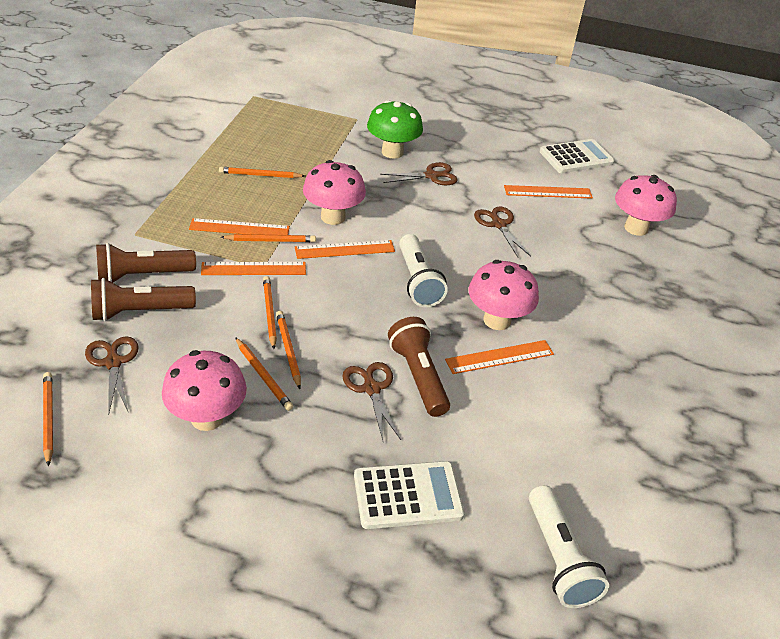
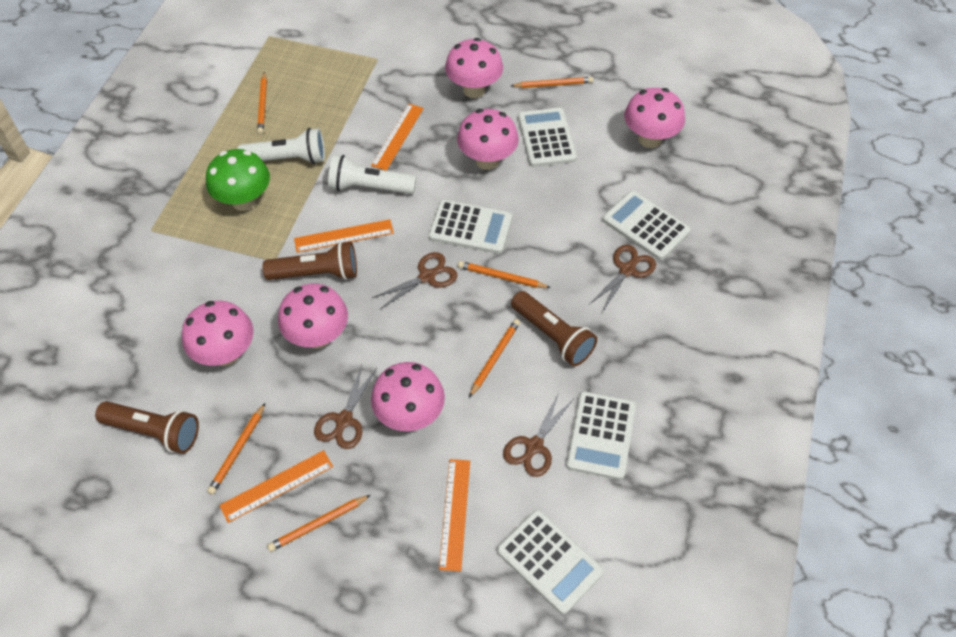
orange ruler: 5 -> 4
pink mushroom: 4 -> 6
white calculator: 2 -> 5

